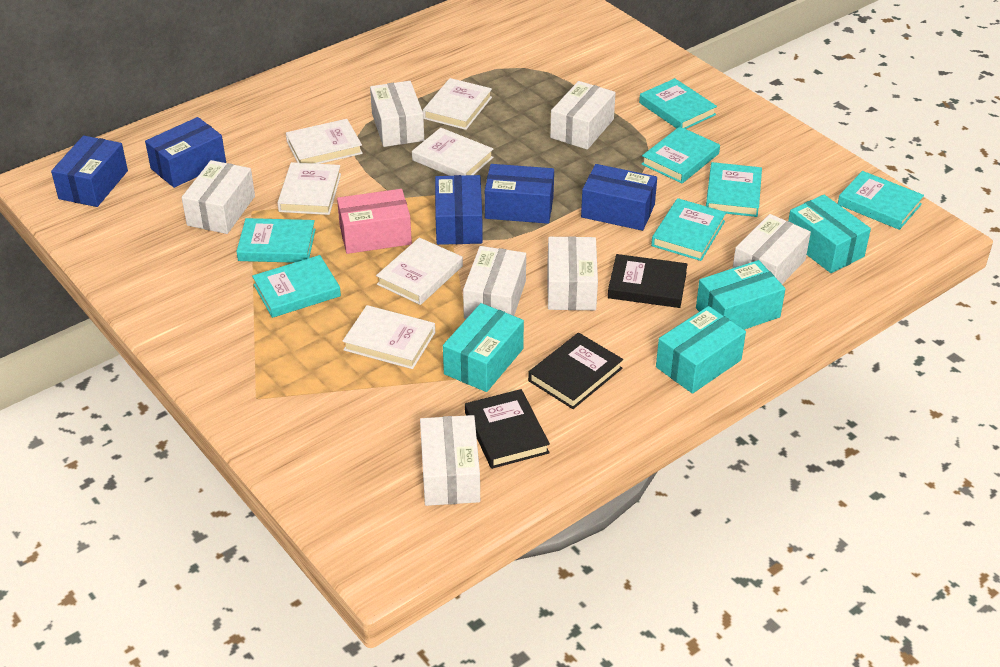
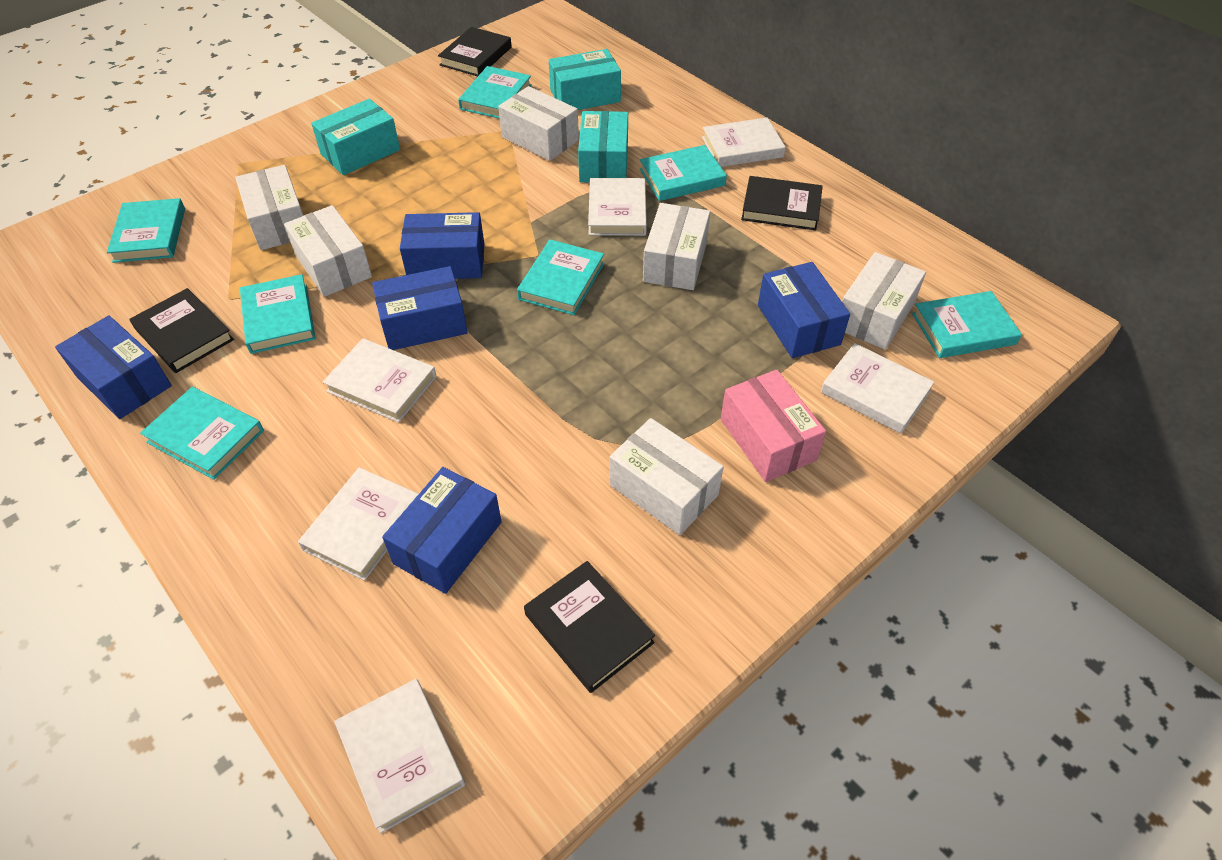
black book: 3 -> 4
turquoise box: 4 -> 3
white box: 7 -> 6

